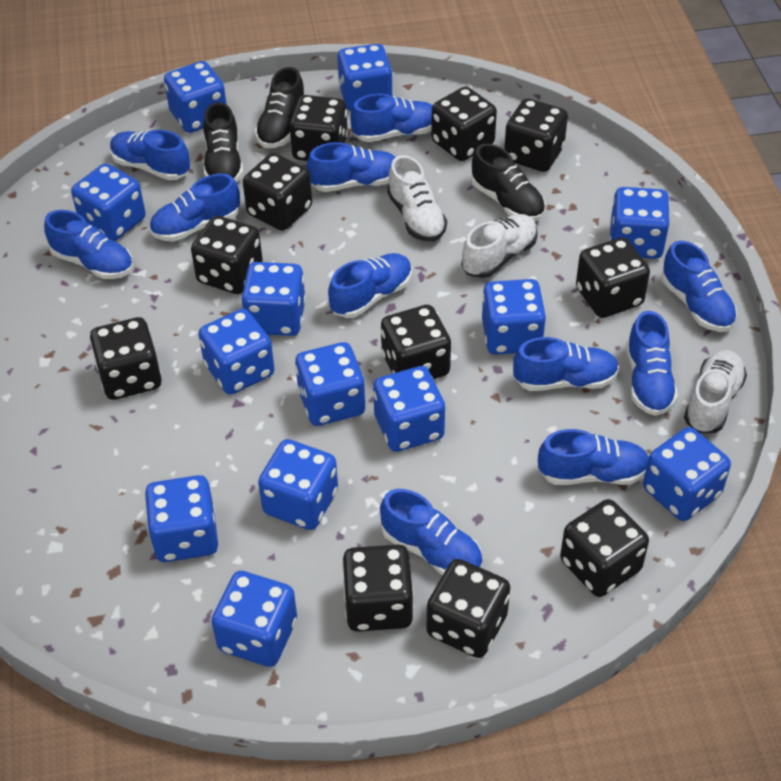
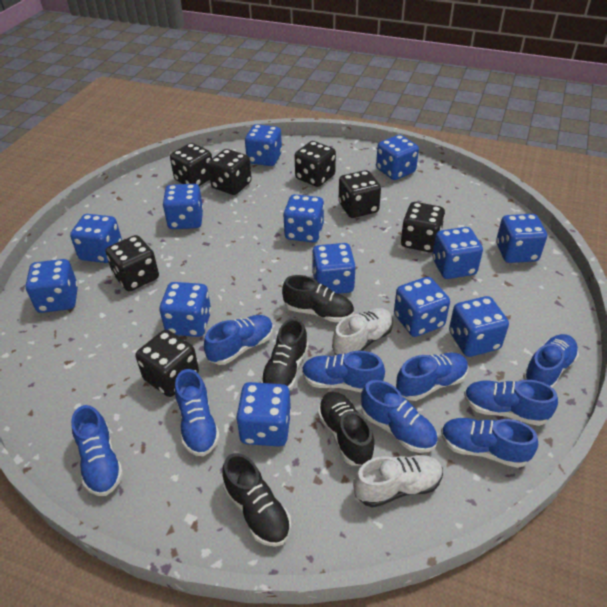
black dice: 11 -> 7
black shoe: 3 -> 4
blue shoe: 11 -> 9
white shoe: 3 -> 2

